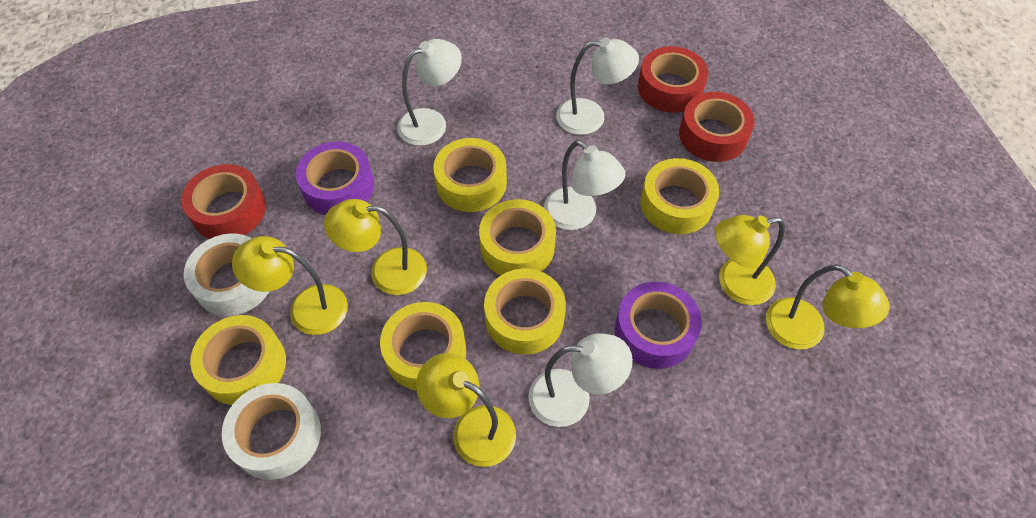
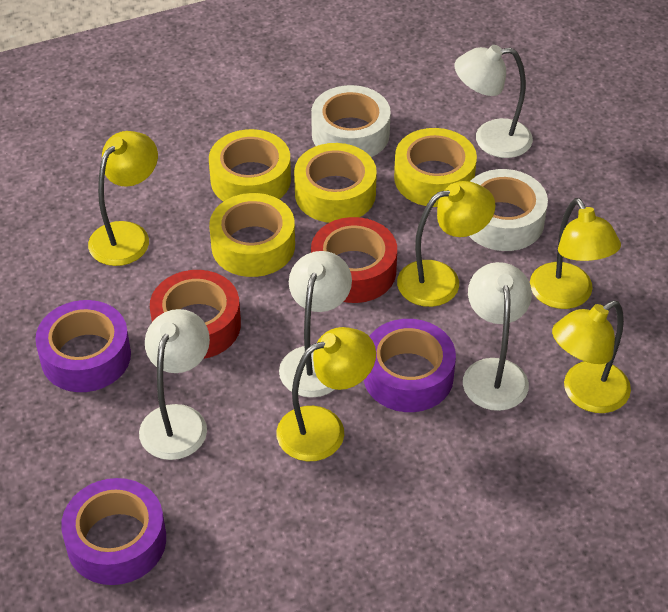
purple tape: 2 -> 3
red tape: 3 -> 2
yellow tape: 6 -> 4

